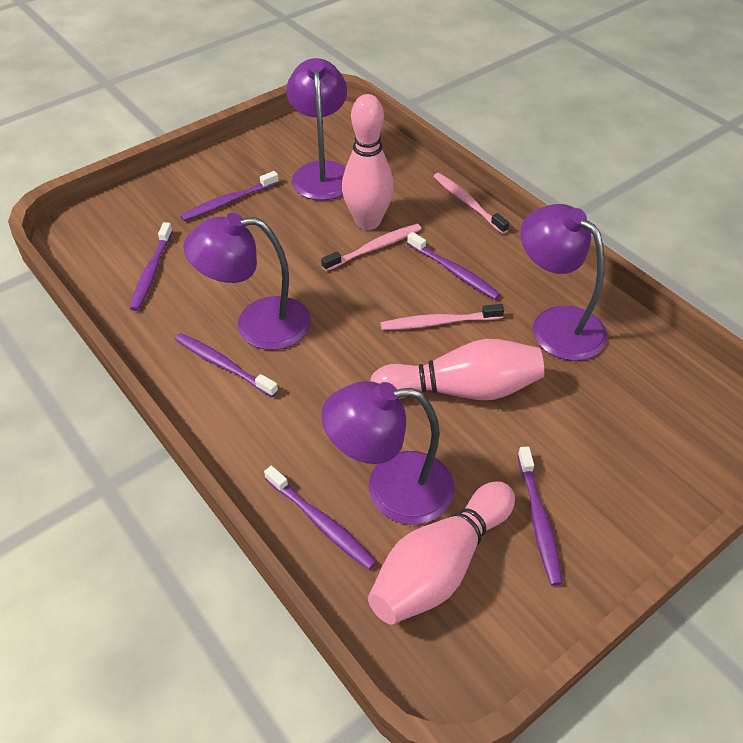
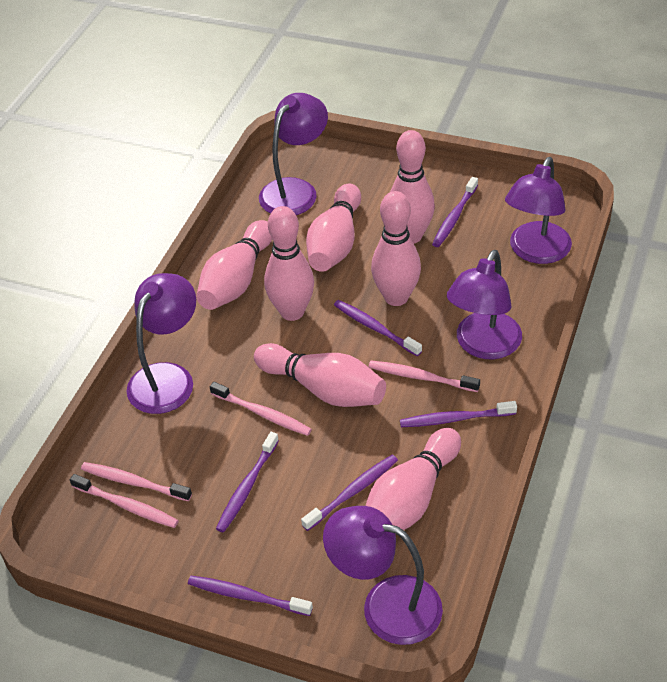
pink bowling pin: 3 -> 7
pink toothbrush: 3 -> 4
purple lamp: 4 -> 5

